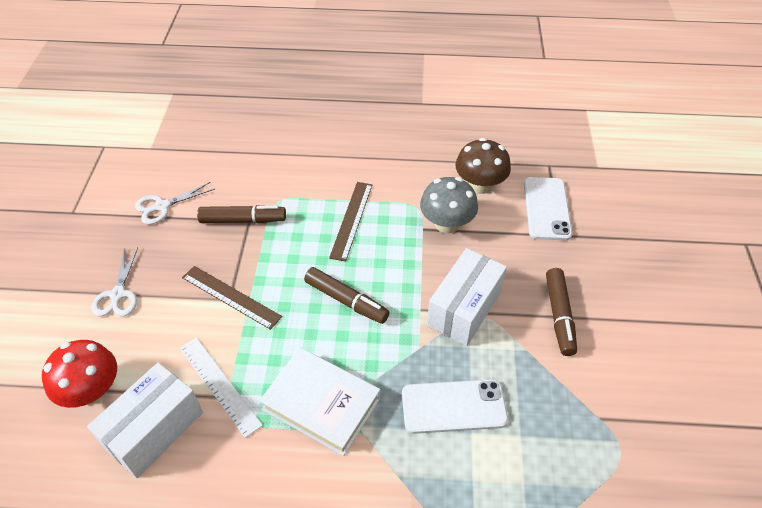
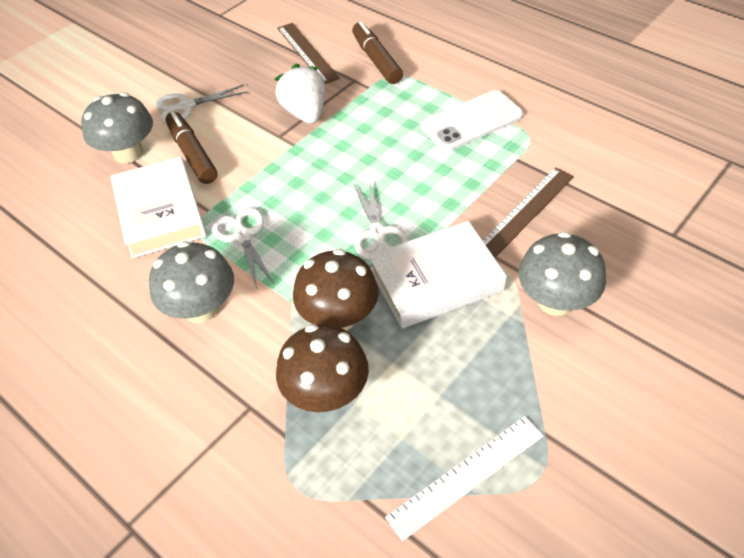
brown marker: 3 -> 2
brown mushroom: 1 -> 2
grey mushroom: 1 -> 3
red mushroom: 1 -> 0
white book: 1 -> 2
white box: 2 -> 0
white phone: 2 -> 1
white scissors: 2 -> 3
white strawberry: 0 -> 1

